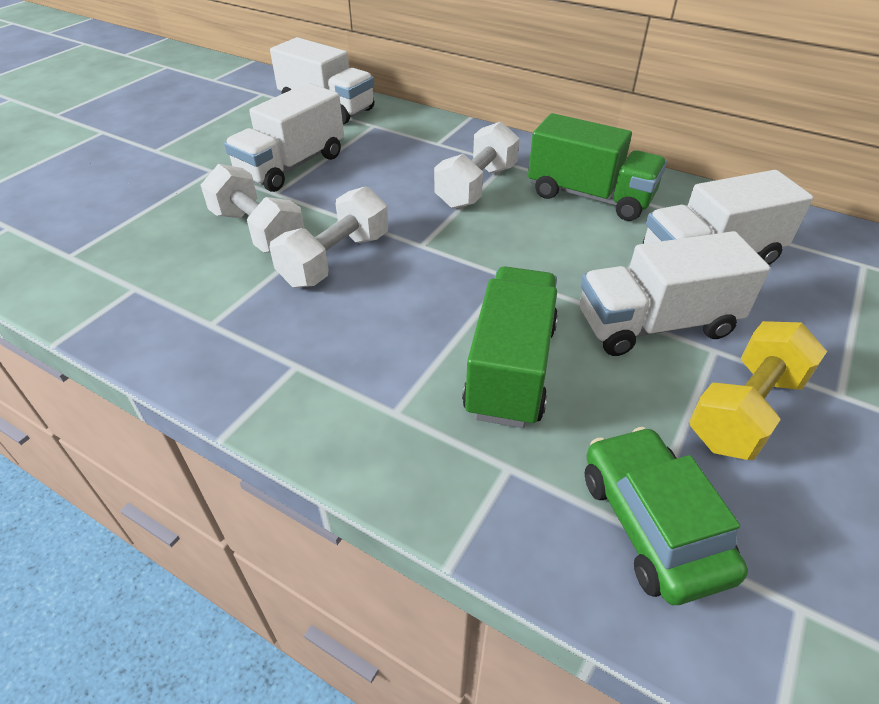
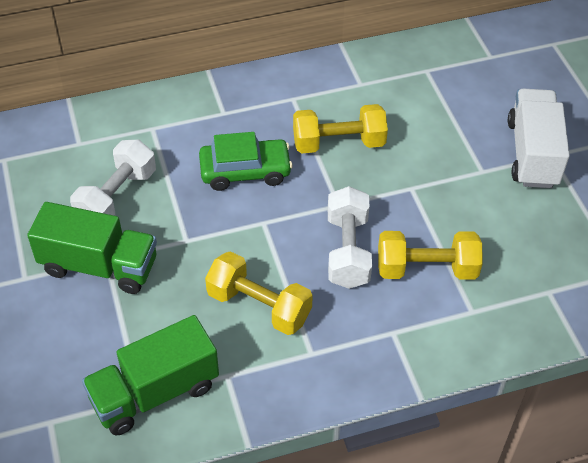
white dumbbell: 3 -> 2
white truck: 4 -> 1
yellow dumbbell: 1 -> 3

